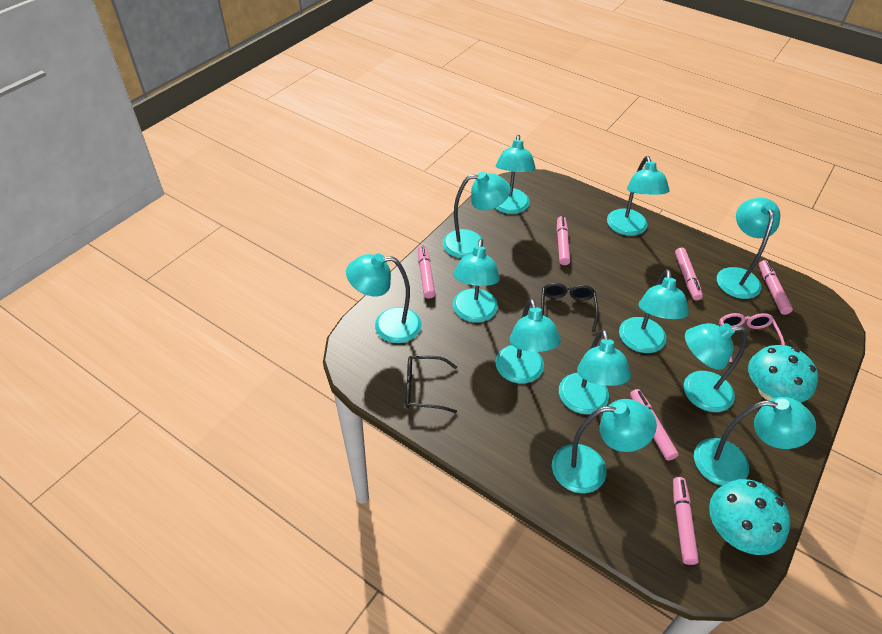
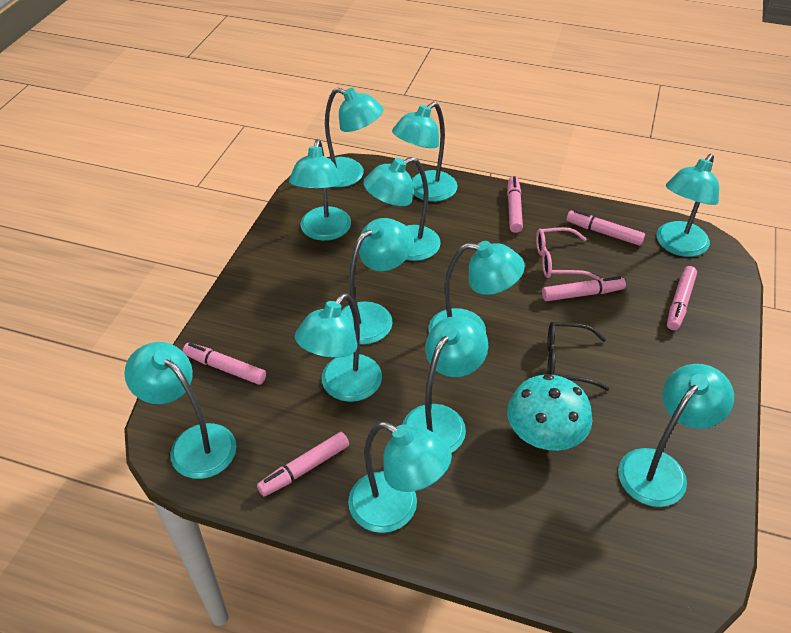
black glasses: 2 -> 1
turquoise mushroom: 2 -> 1

